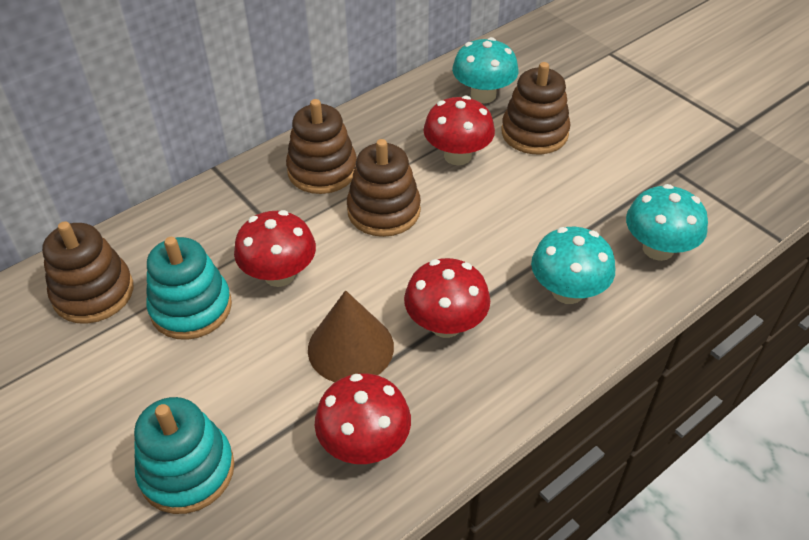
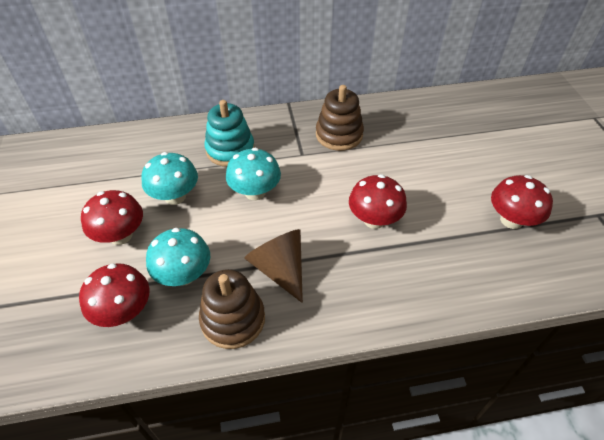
brown stacking toy: 4 -> 2
turquoise stacking toy: 2 -> 1

